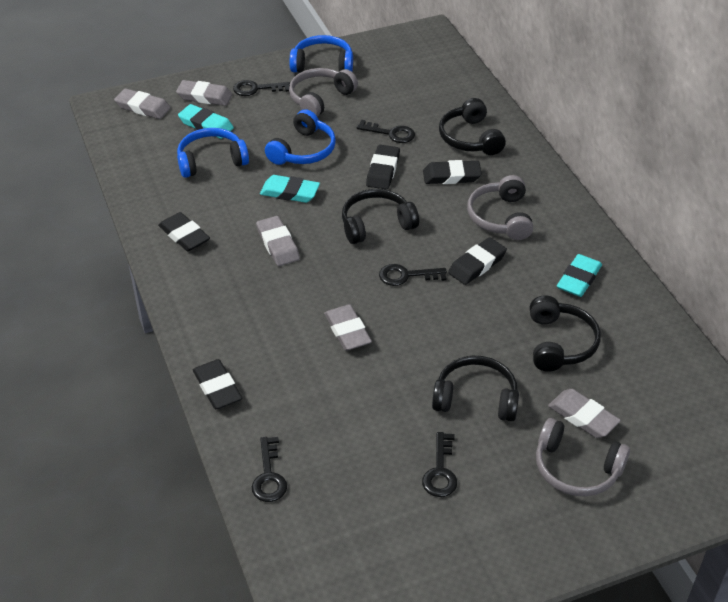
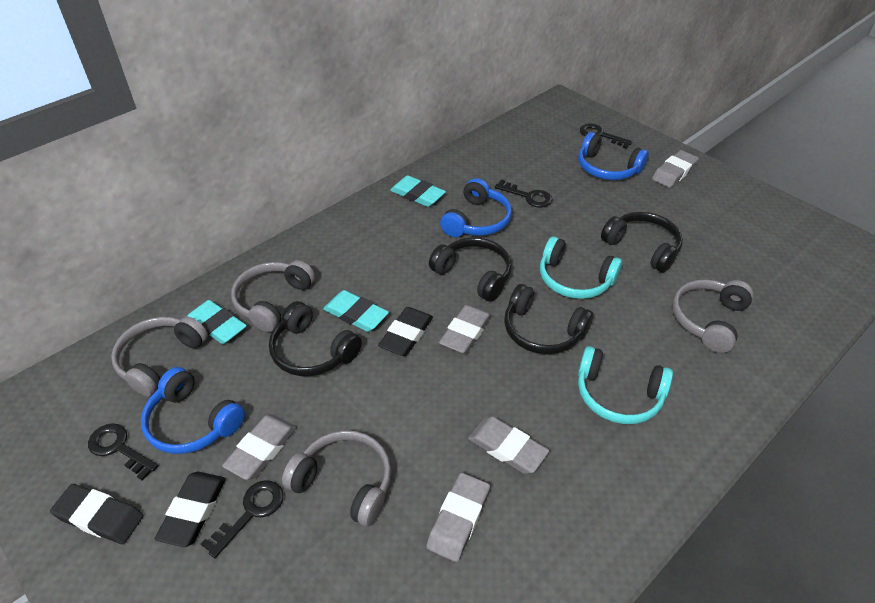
black eraser: 5 -> 3
black key: 5 -> 4
grey headphones: 3 -> 4
turquoise headphones: 0 -> 2

